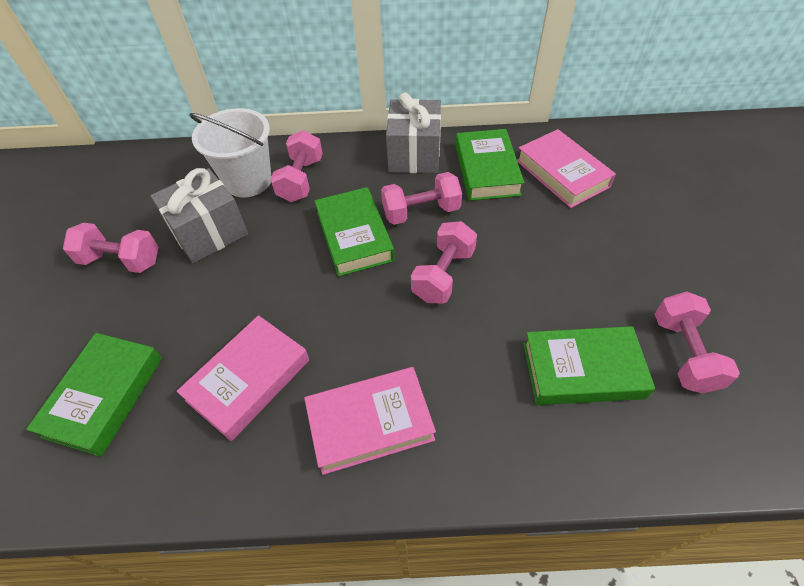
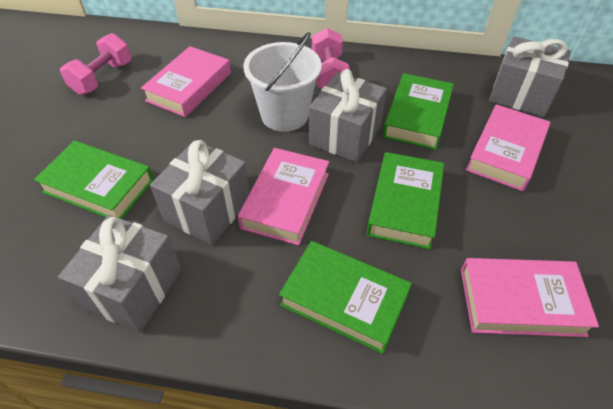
grey gift: 2 -> 4
pink book: 3 -> 4
pink dumbbell: 5 -> 2

